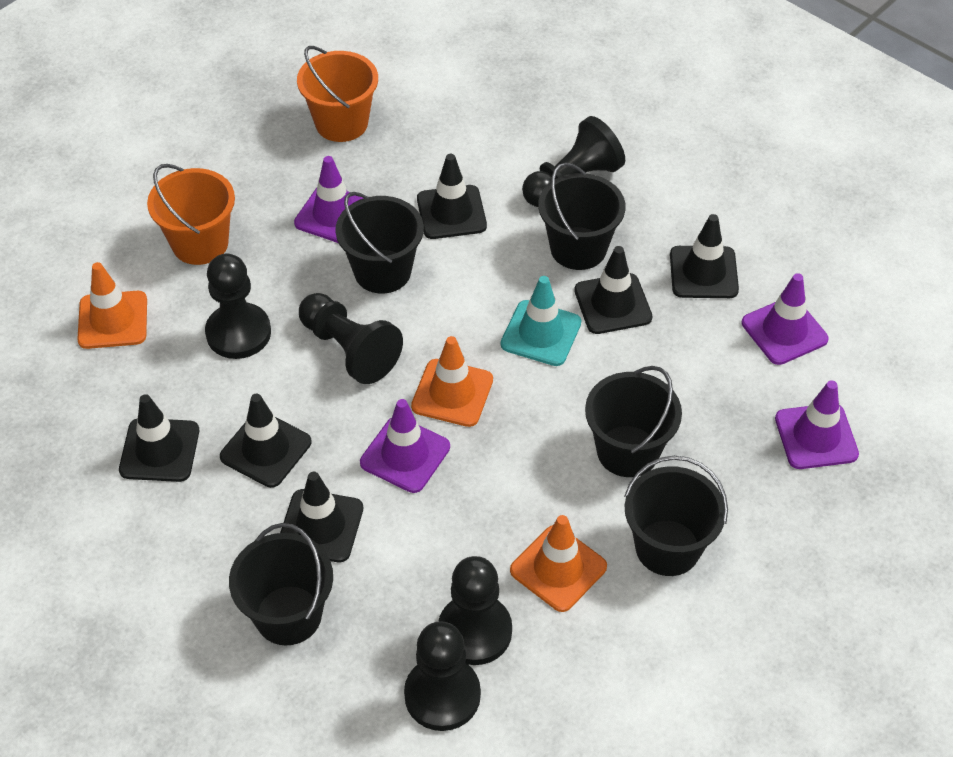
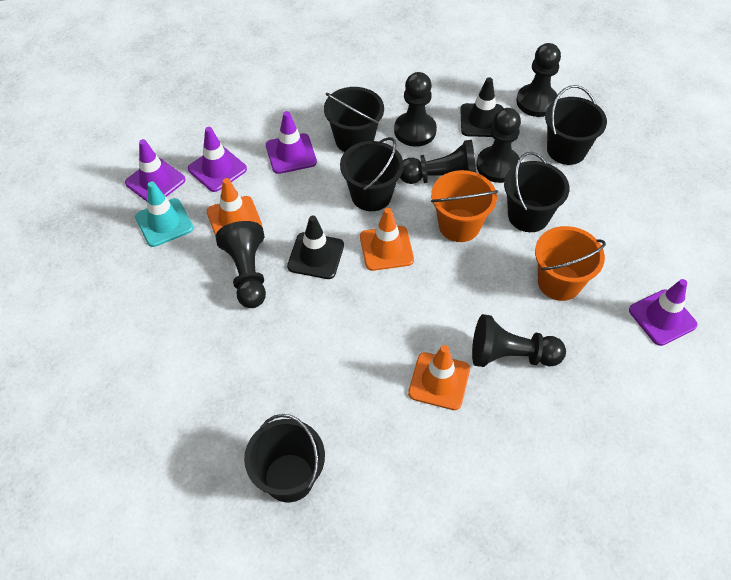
black pawn: 5 -> 6
black traffic cone: 6 -> 2

